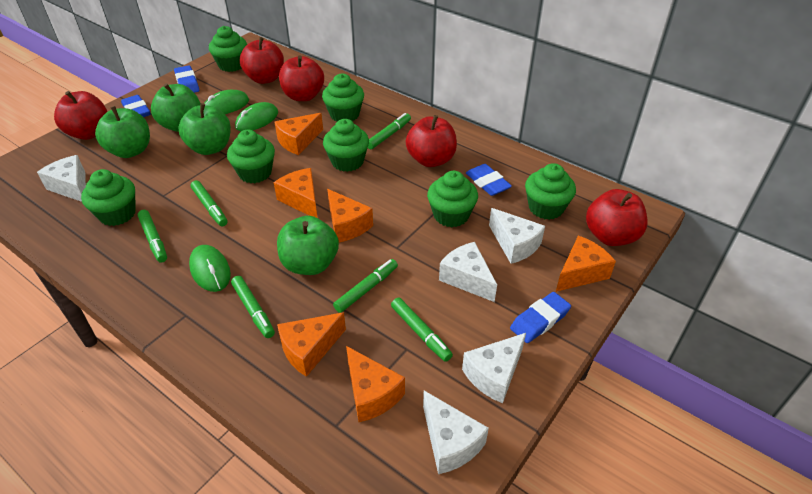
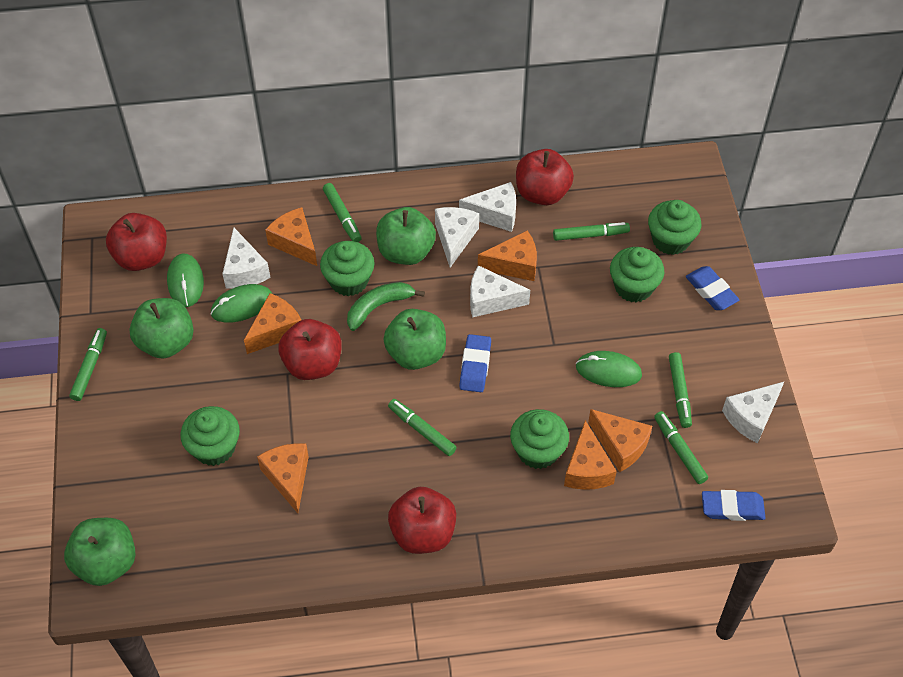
blue eraser: 4 -> 3
green banana: 0 -> 1
green cupcake: 7 -> 5
red apple: 5 -> 4

